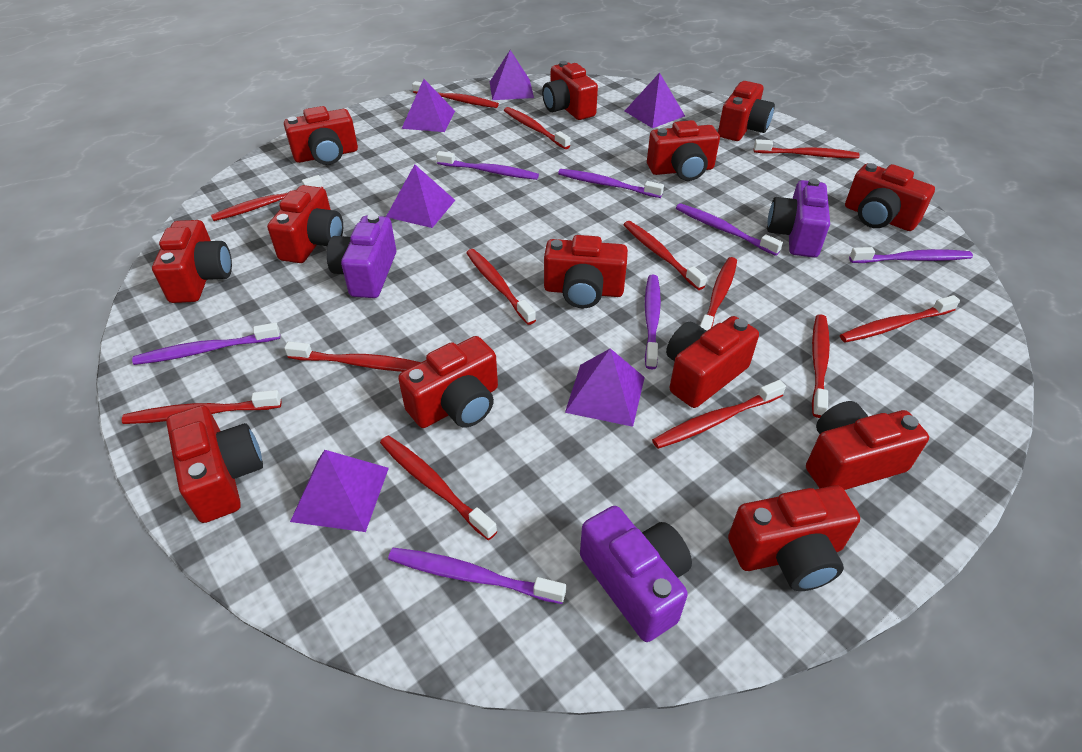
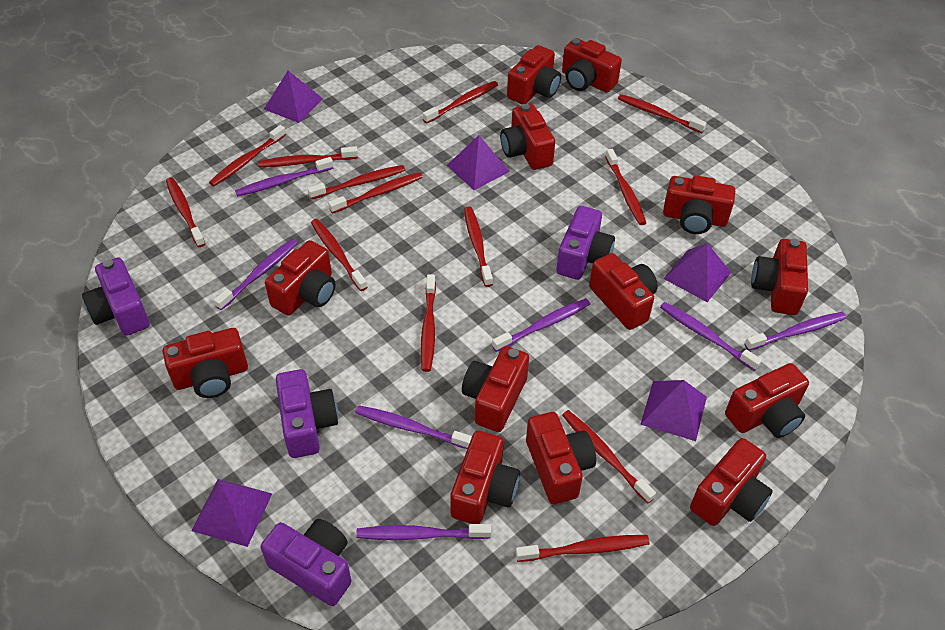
purple camera: 3 -> 4
purple pyramid: 6 -> 5

